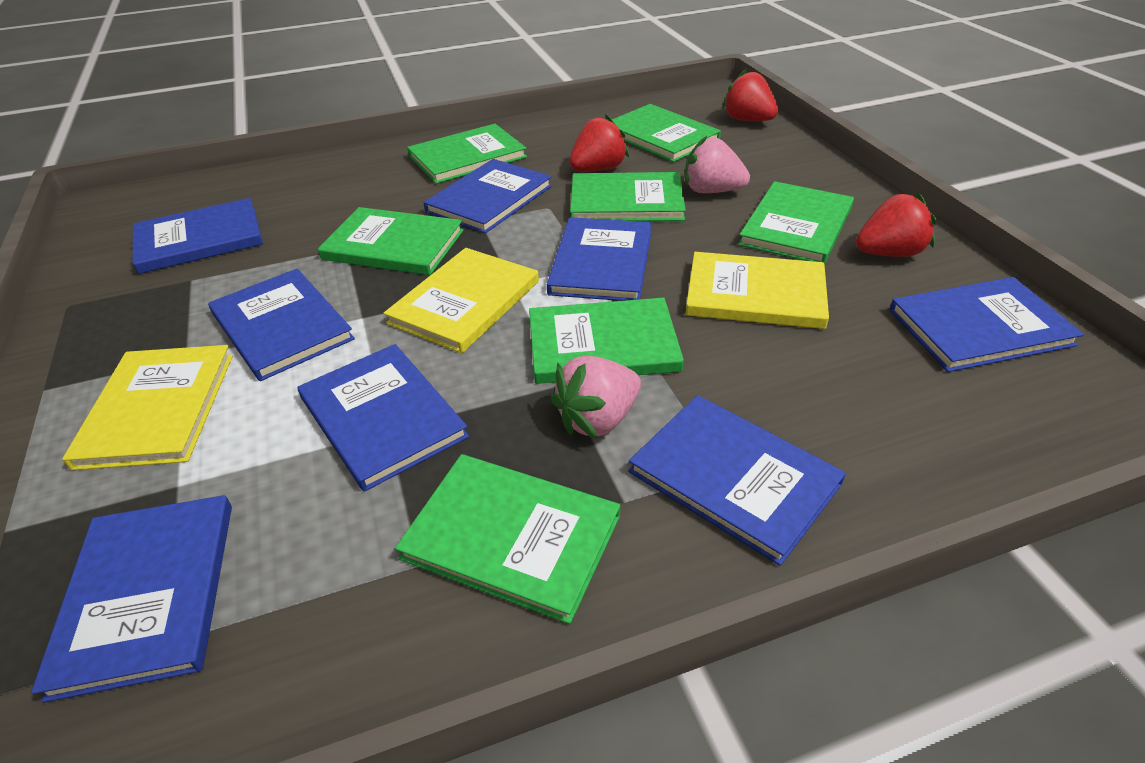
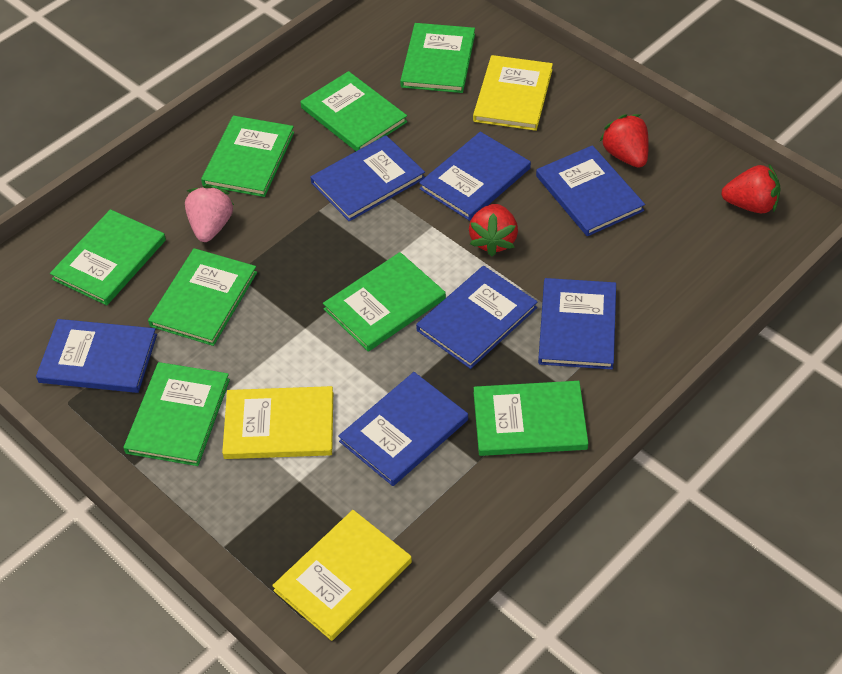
blue book: 8 -> 7
green book: 7 -> 8
pink strawberry: 2 -> 1

